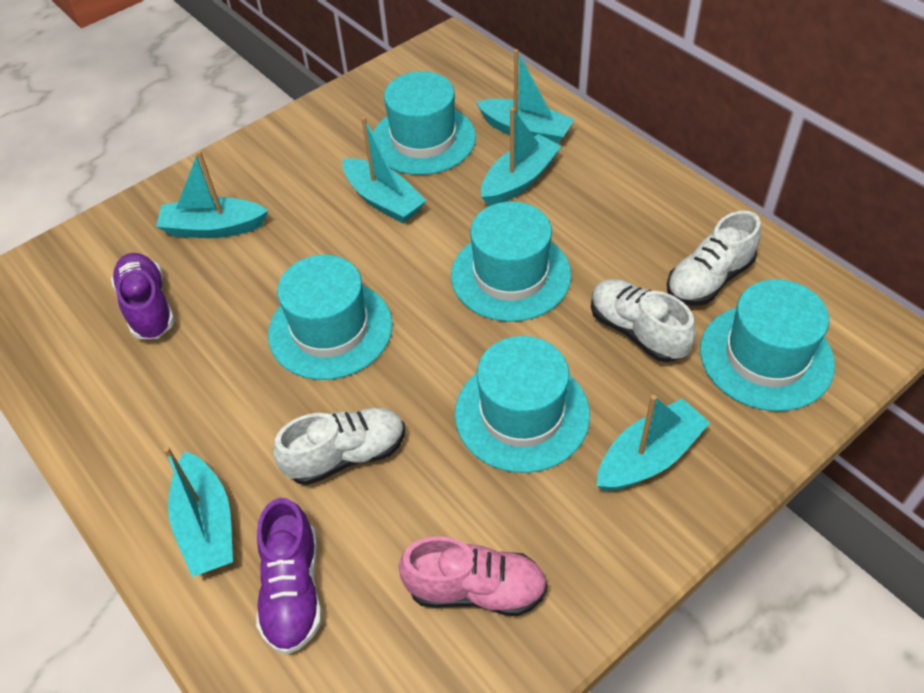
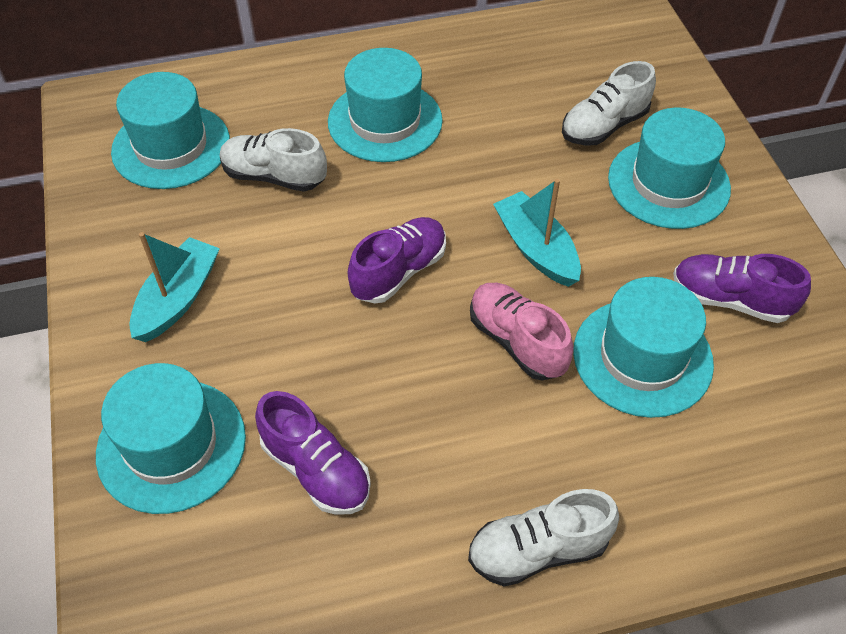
purple shoe: 2 -> 3
turquoise boat: 6 -> 2

